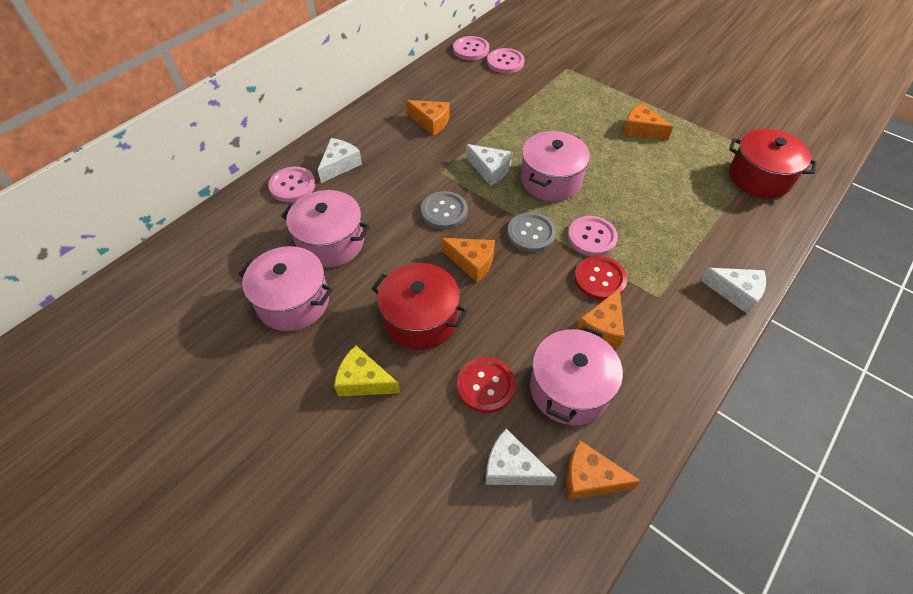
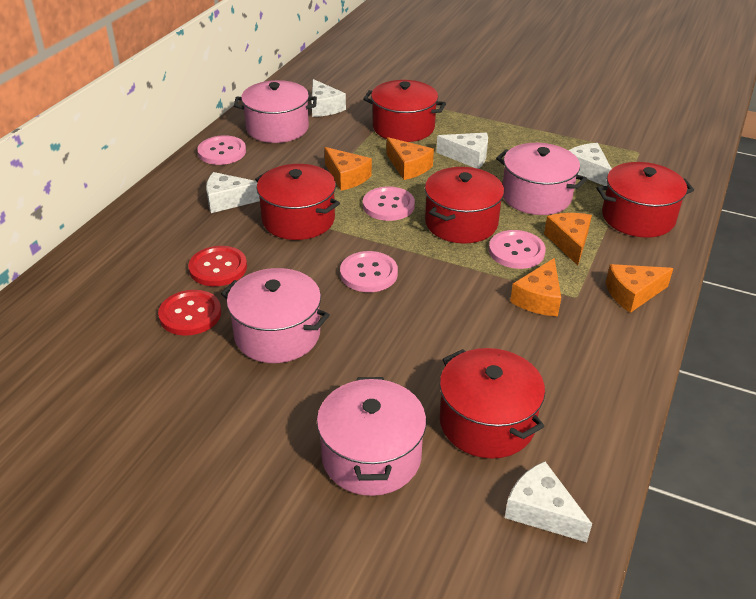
grey button: 2 -> 0
red pot: 2 -> 5
white cheese: 4 -> 5
yellow cheese: 1 -> 0

